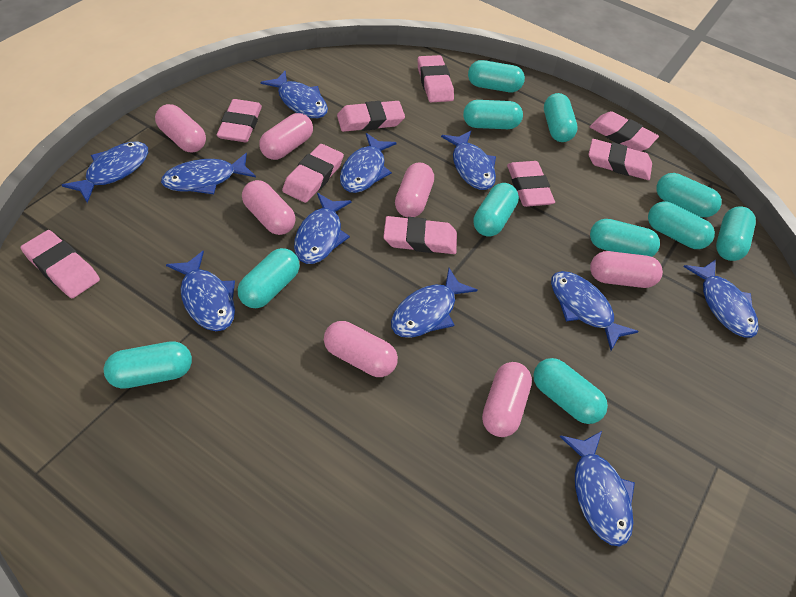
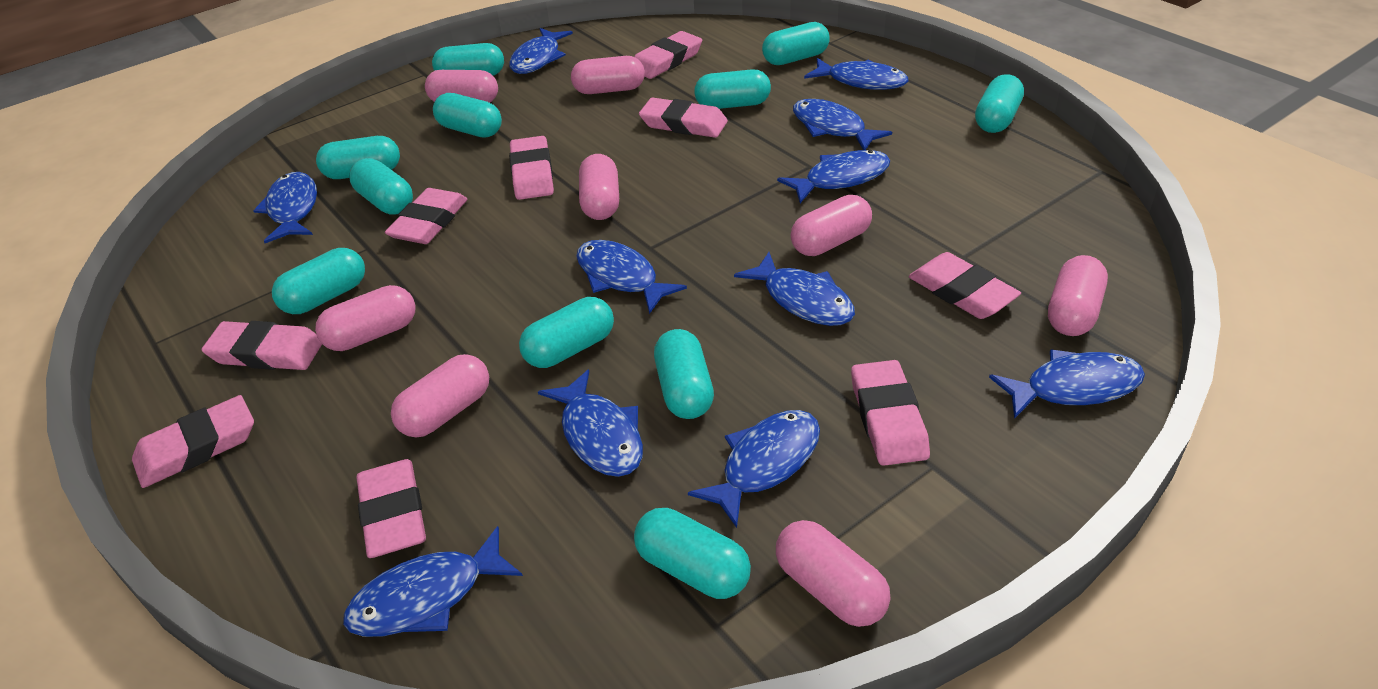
pink capsule: 7 -> 8

